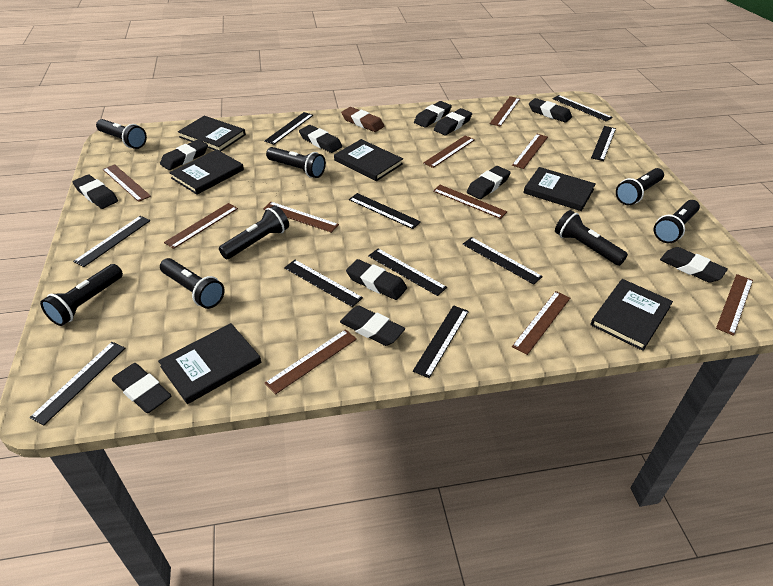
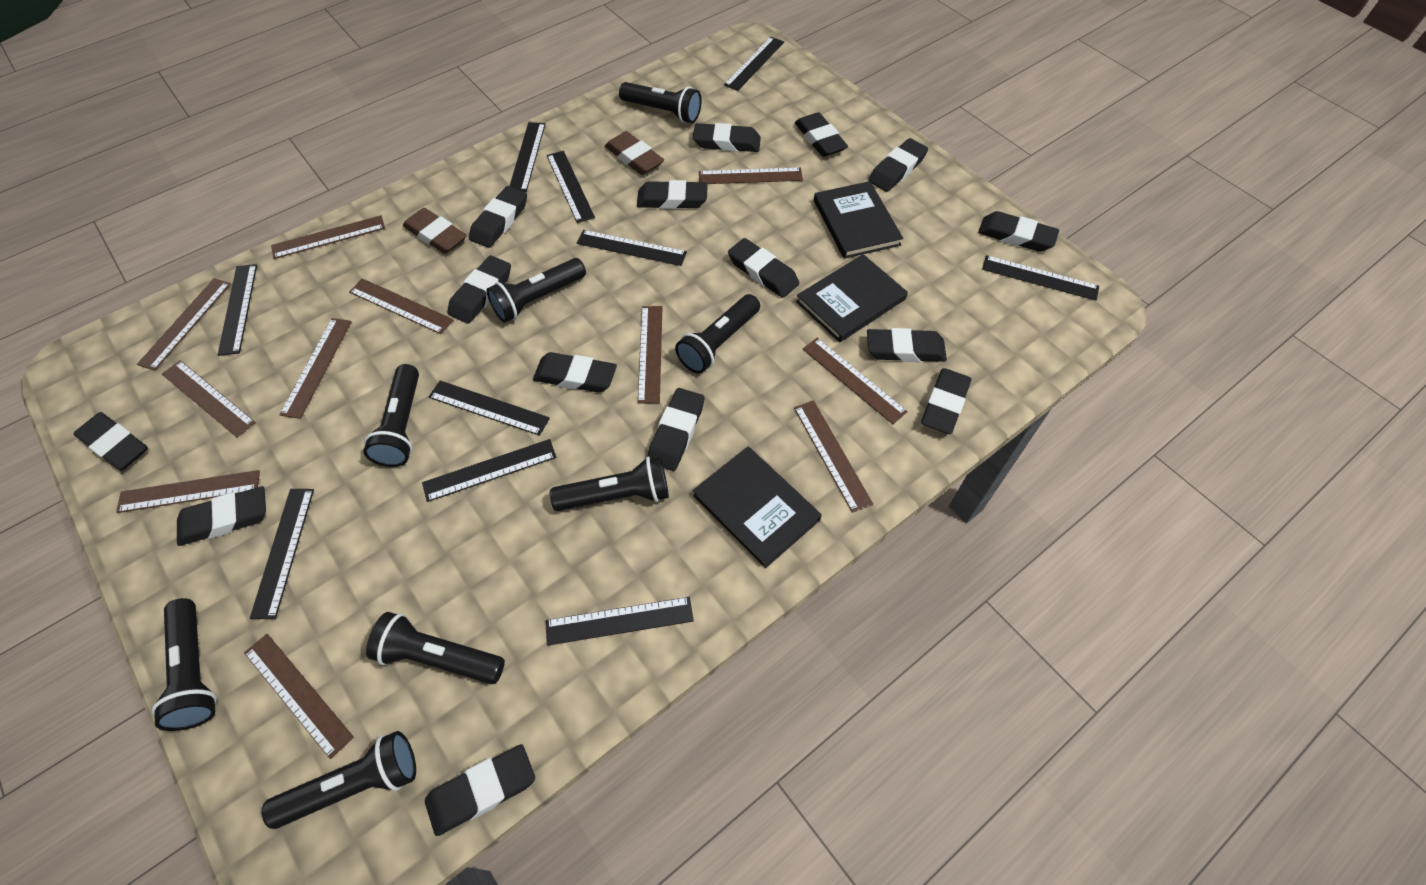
black book: 6 -> 3
black eraser: 11 -> 15
brown eraser: 1 -> 2
brown ruler: 10 -> 11

